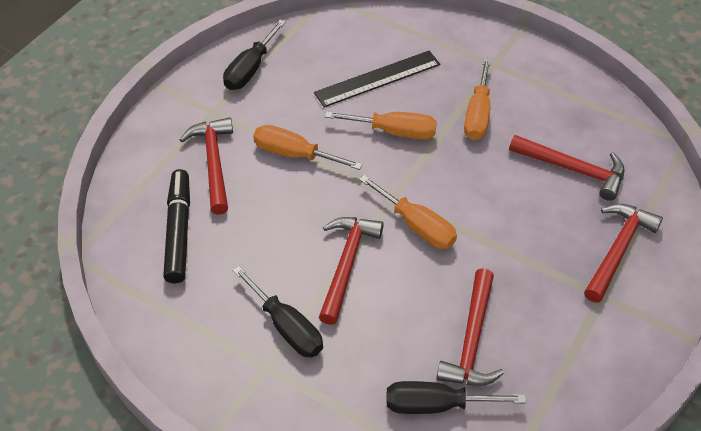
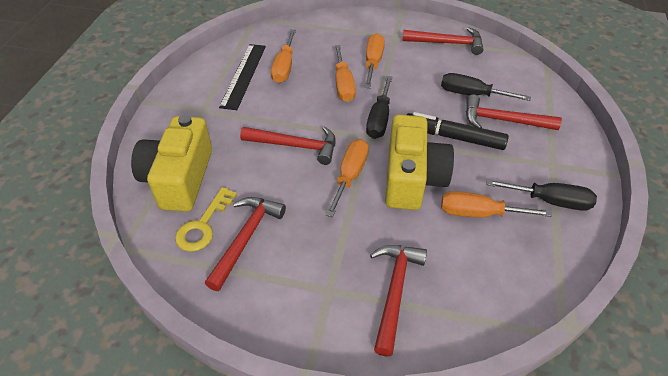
orange screwdriver: 4 -> 5
yellow camera: 0 -> 2
yellow key: 0 -> 1

